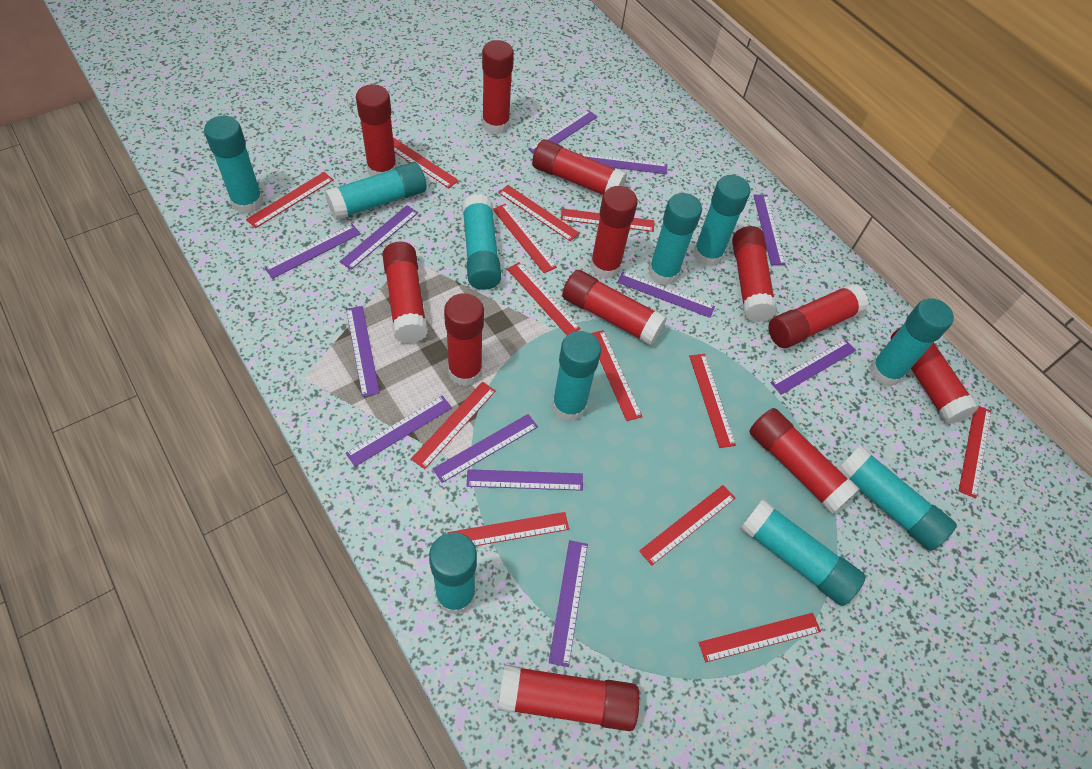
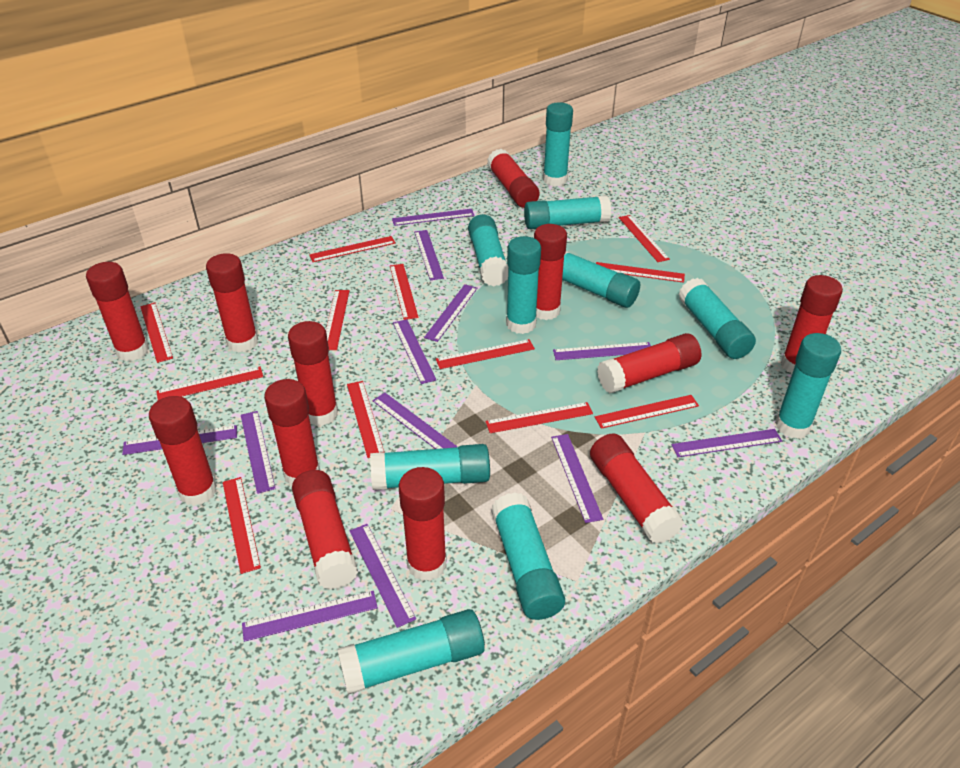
red ruler: 13 -> 12

